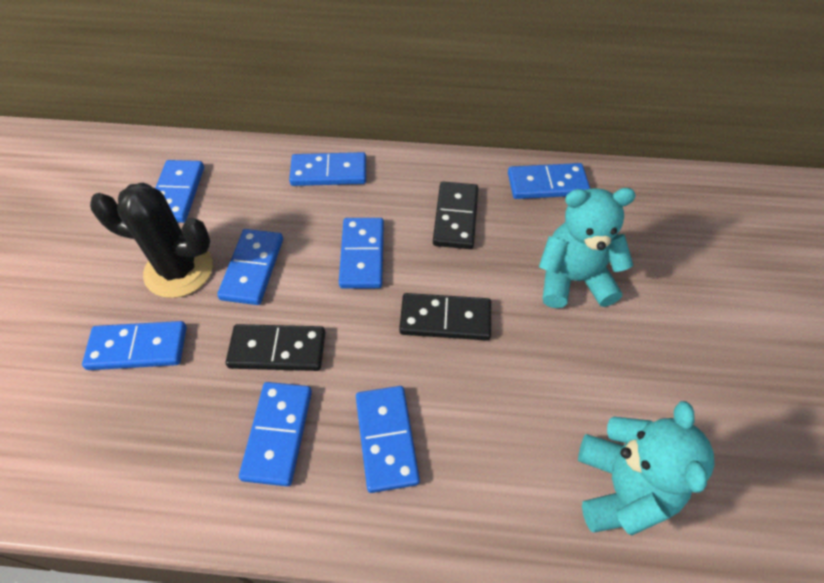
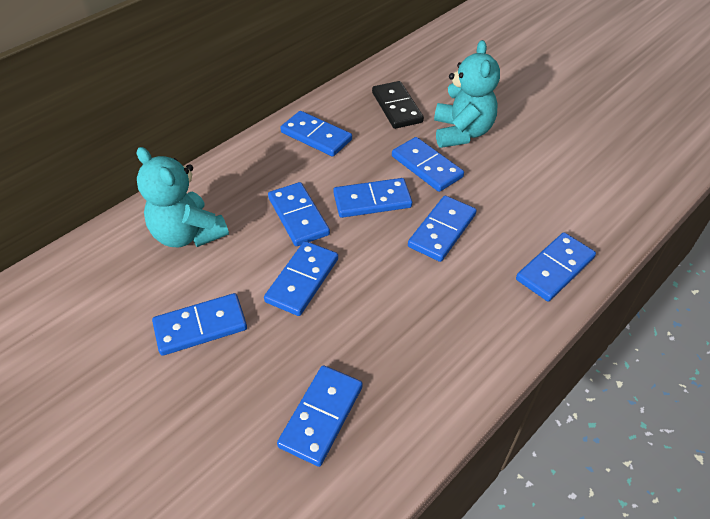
black cactus: 1 -> 0
black domino: 3 -> 1
blue domino: 8 -> 9

